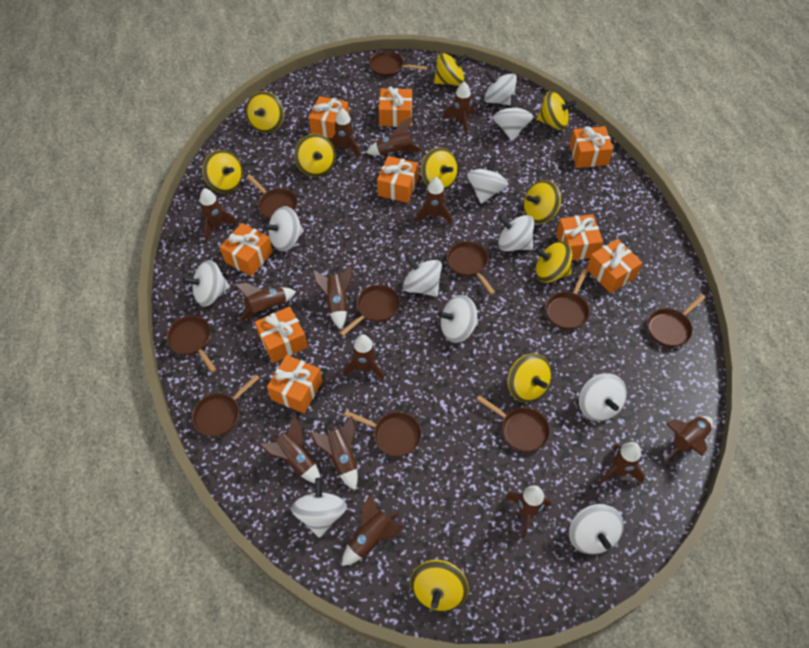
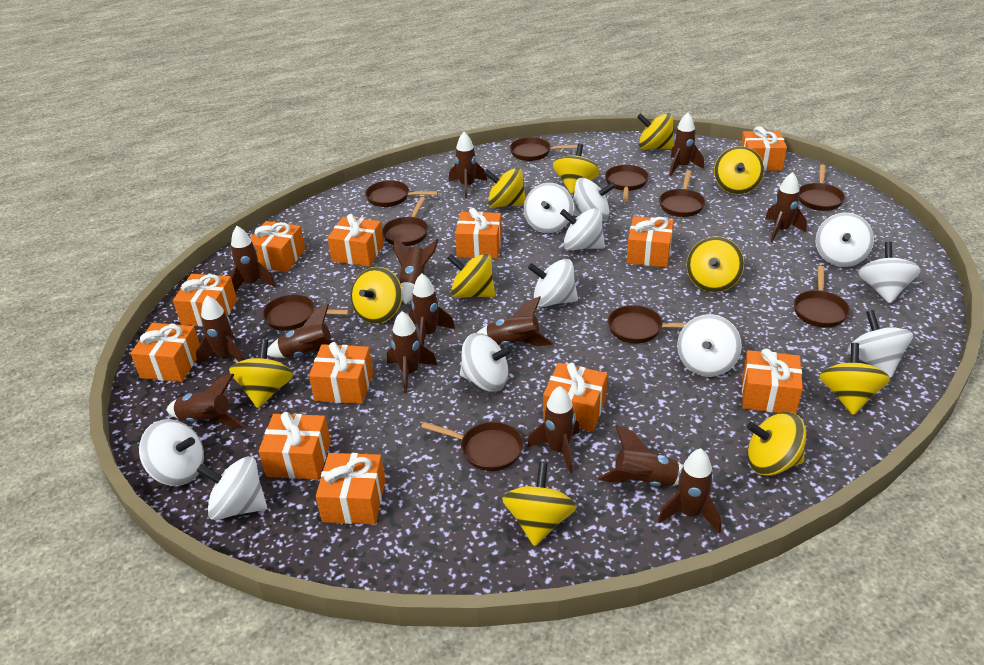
orange gift: 9 -> 12
yellow spinning top: 10 -> 11

